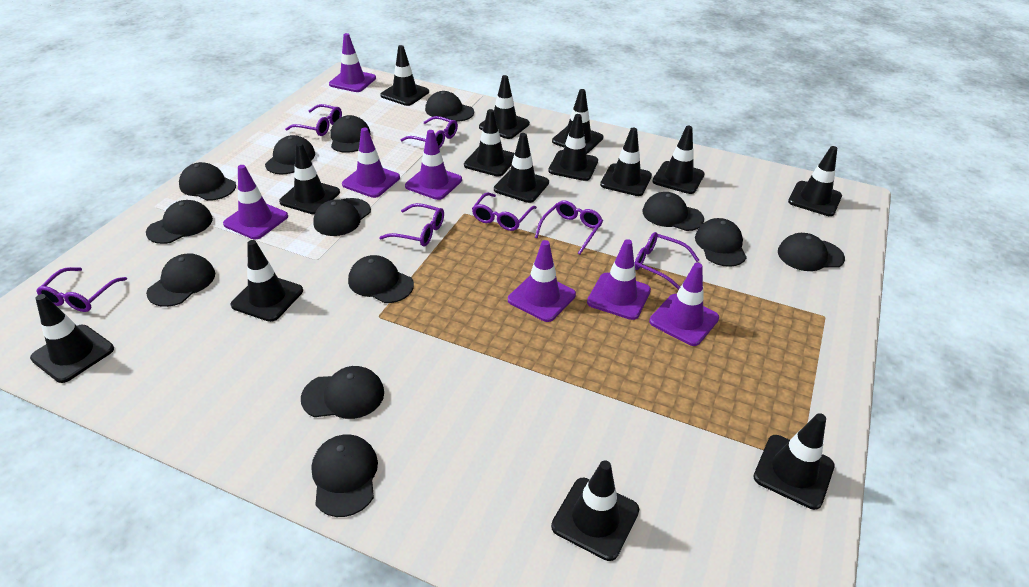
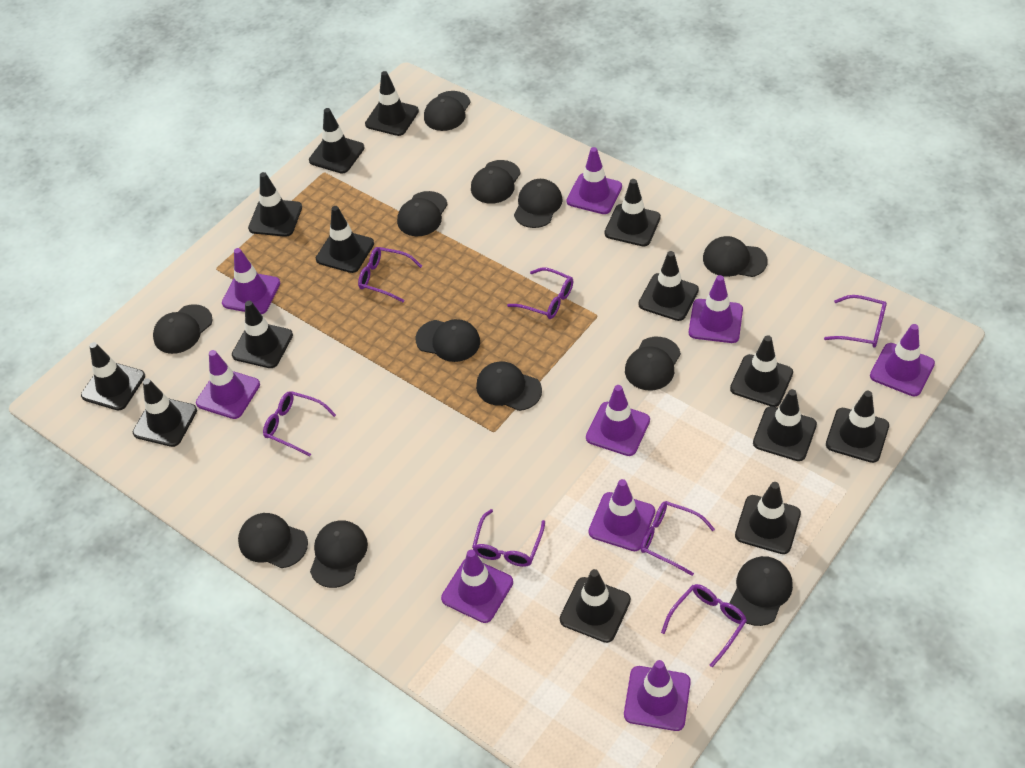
black cap: 13 -> 12
purple traffic cone: 7 -> 9

